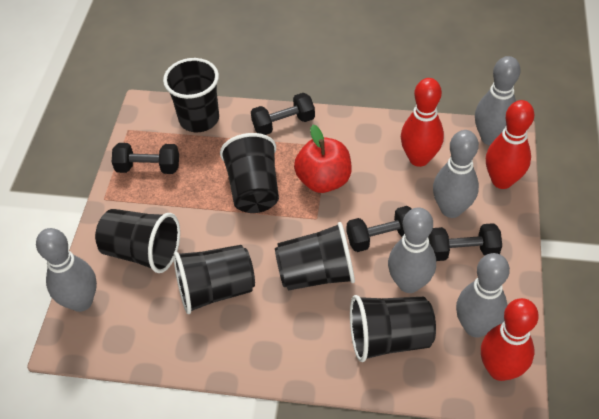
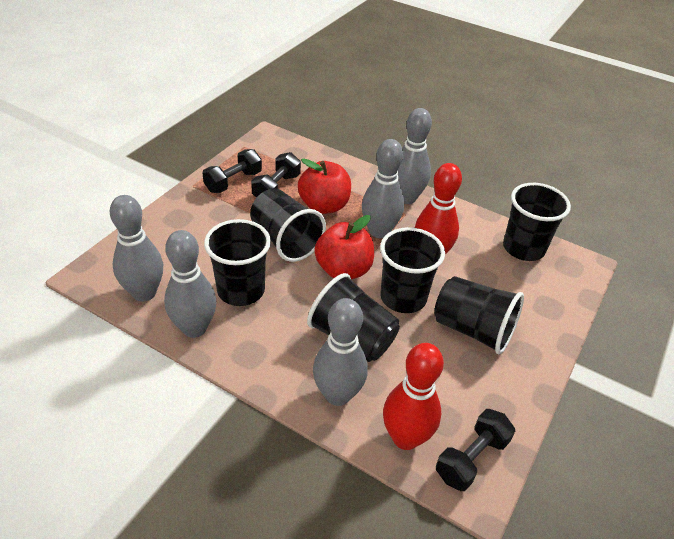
black dumbbell: 4 -> 3
red apple: 1 -> 2
red bowling pin: 3 -> 2

